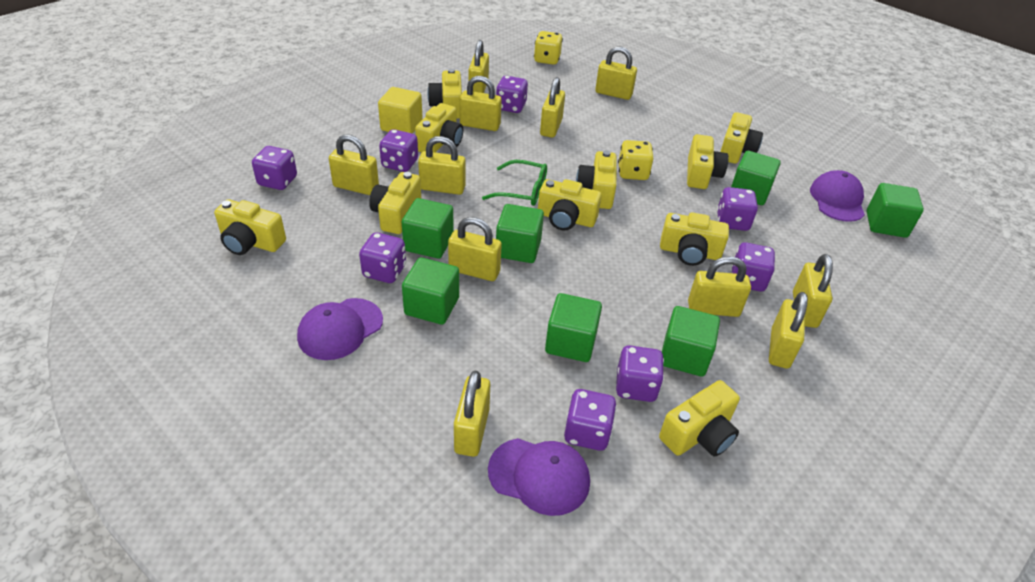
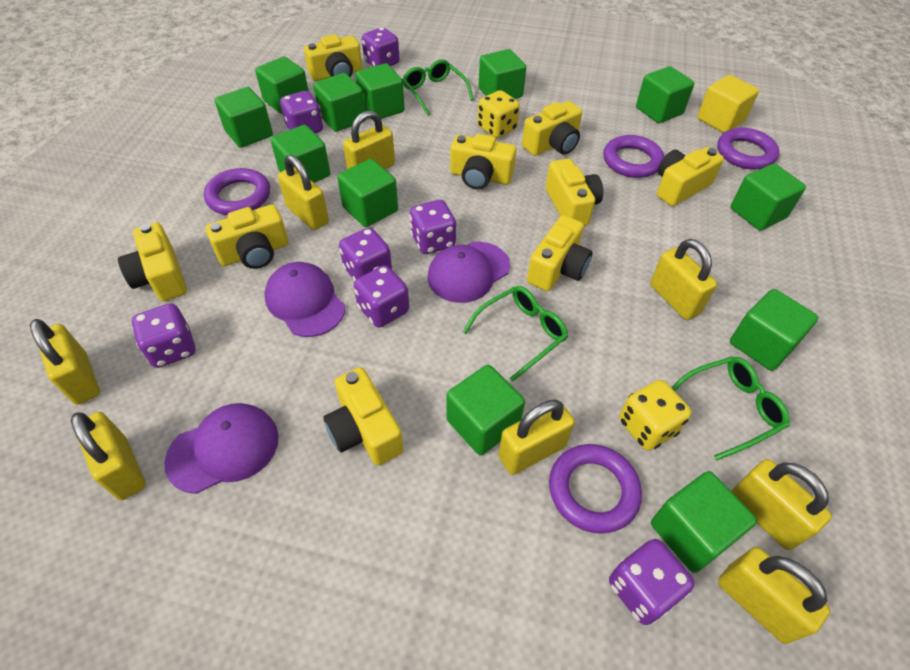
green cube: 7 -> 12
green glasses: 1 -> 3
purple dice: 8 -> 7
purple ring: 0 -> 4
yellow camera: 10 -> 9
yellow padlock: 11 -> 8

